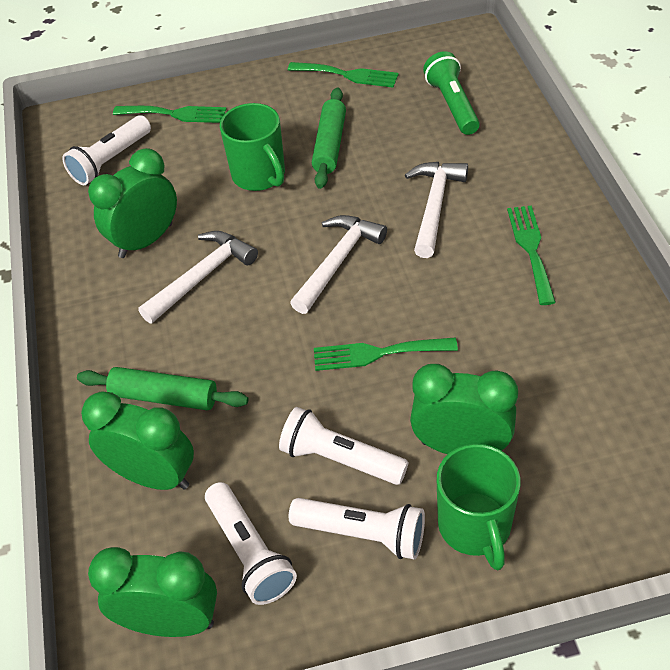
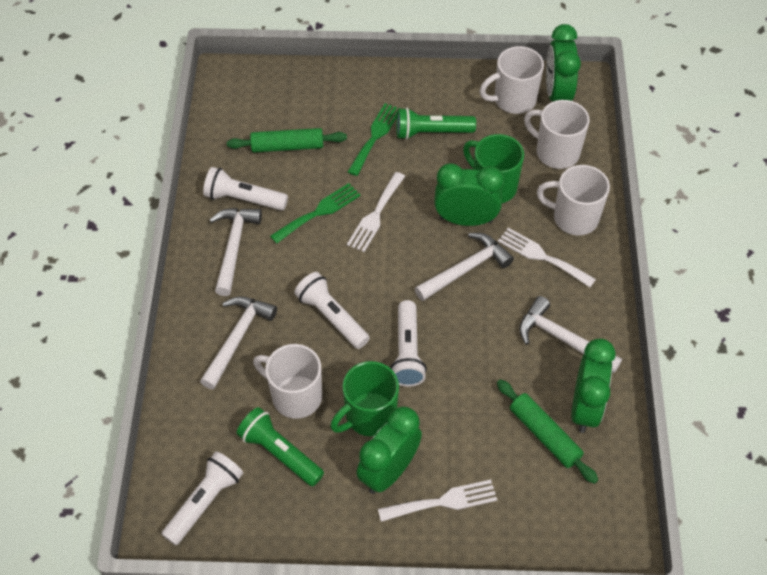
green flashlight: 1 -> 2
green fork: 4 -> 2
white fork: 0 -> 3
white hammer: 3 -> 4
white mug: 0 -> 4

